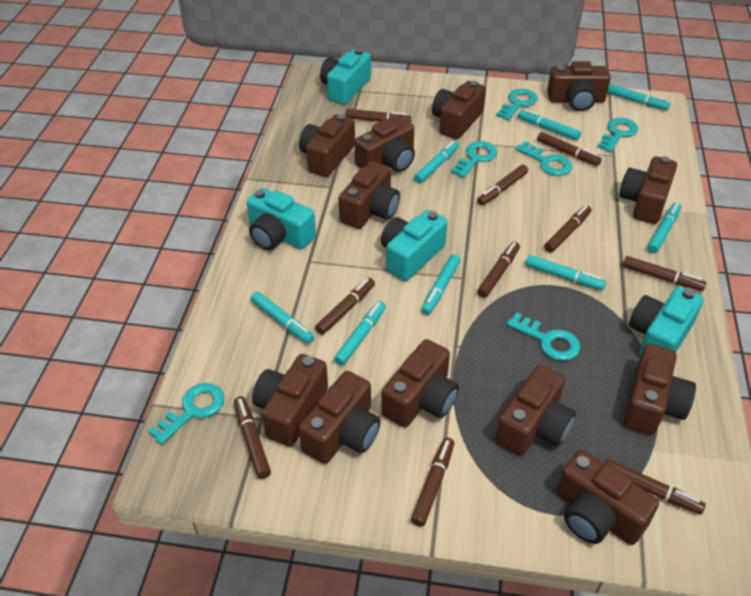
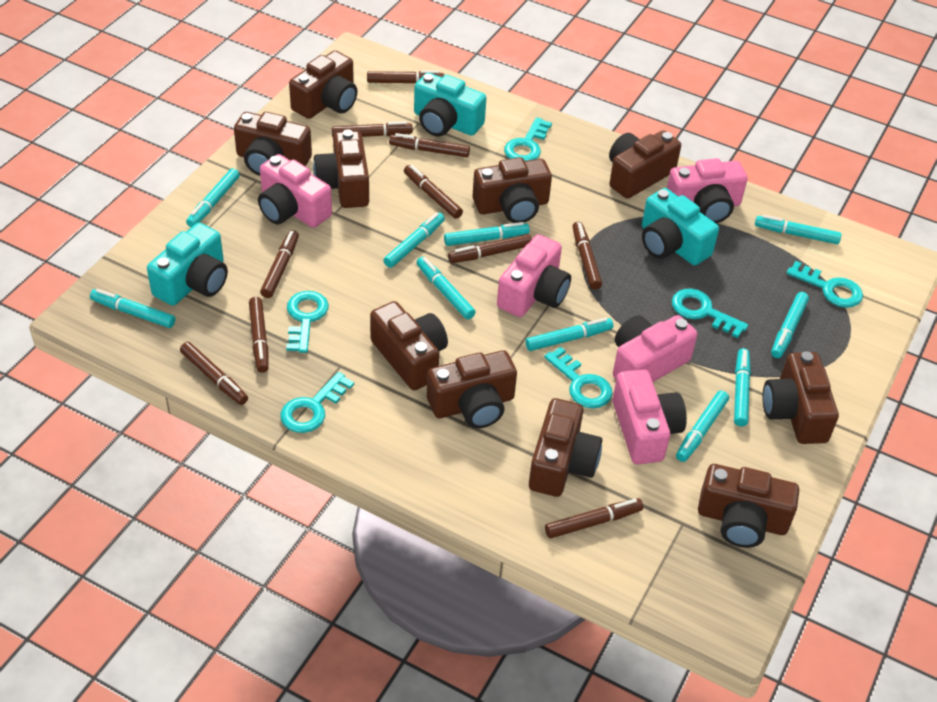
brown camera: 12 -> 10
pink camera: 0 -> 5
turquoise camera: 4 -> 3
turquoise marker: 8 -> 10

